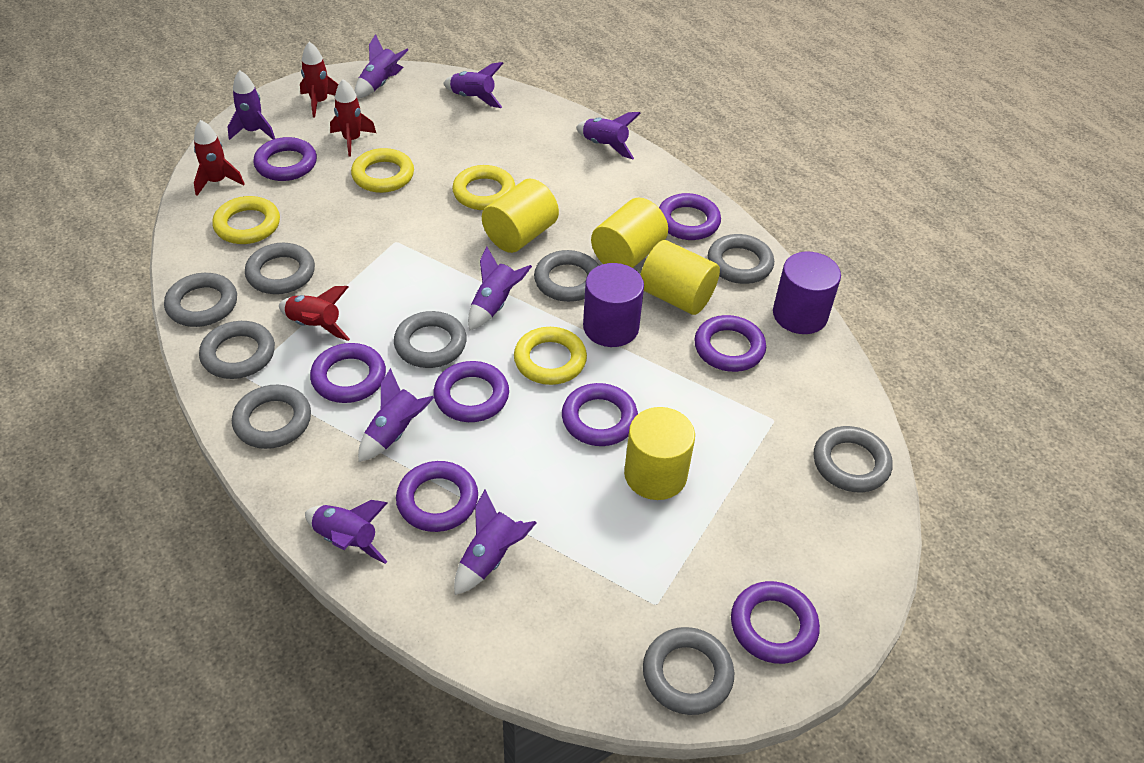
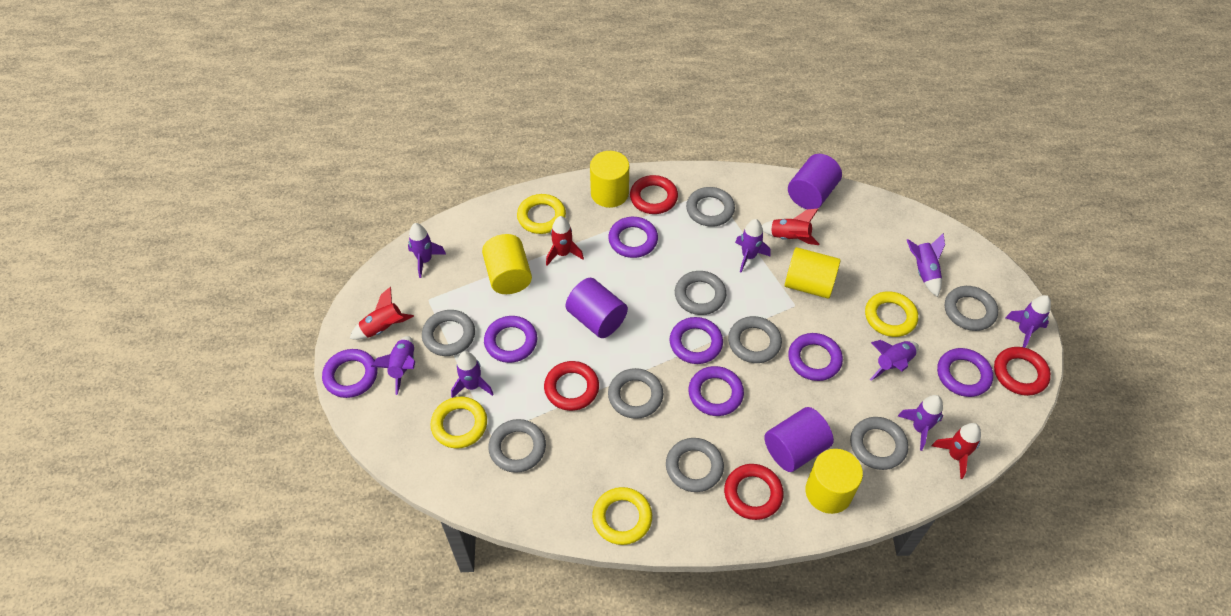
purple cylinder: 2 -> 3
purple ring: 8 -> 7
red ring: 0 -> 4

